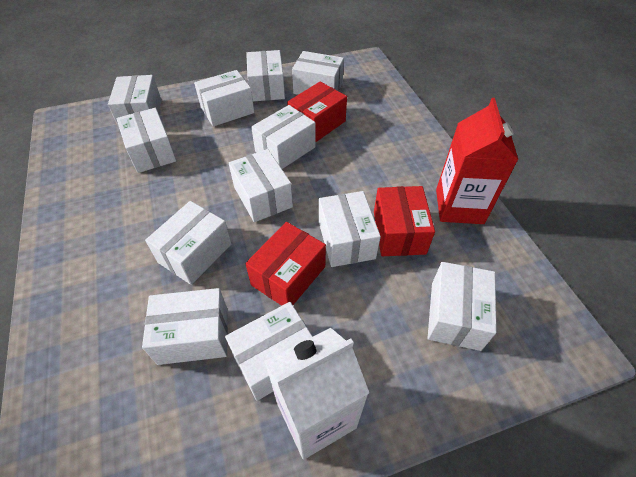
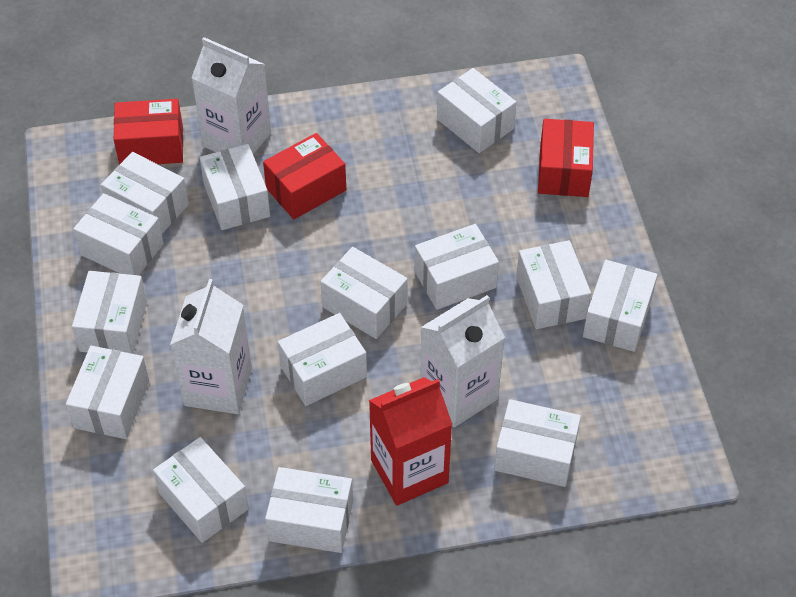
white box: 12 -> 14
white carton: 1 -> 3

